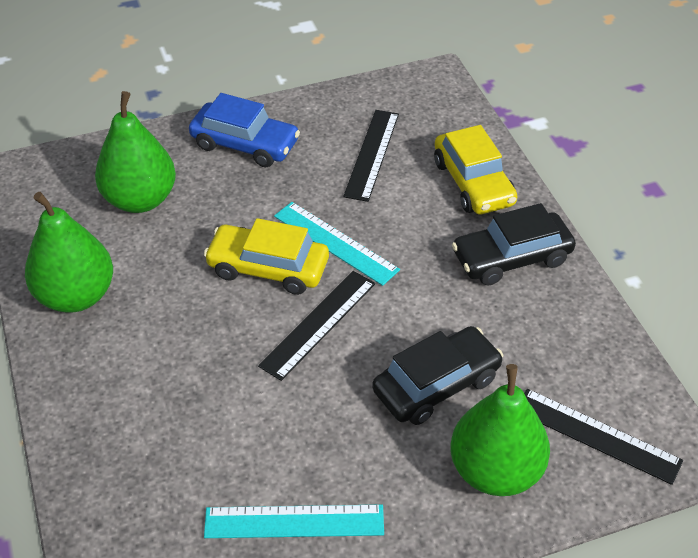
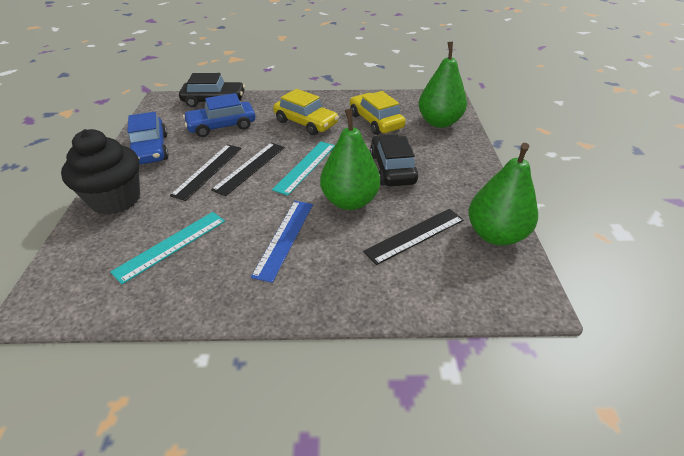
black cupcake: 0 -> 1
blue car: 1 -> 2
blue ruler: 0 -> 1

